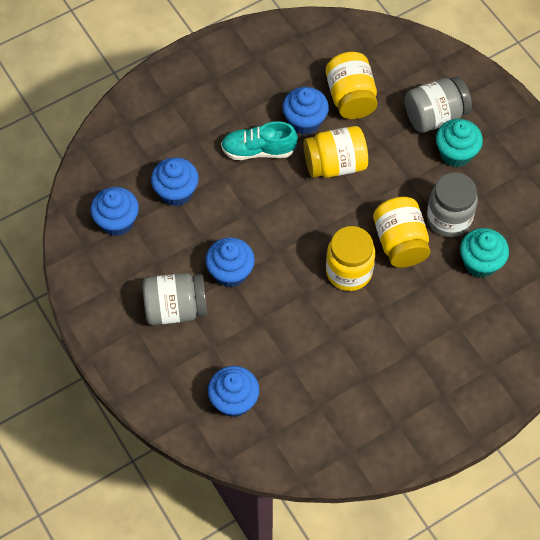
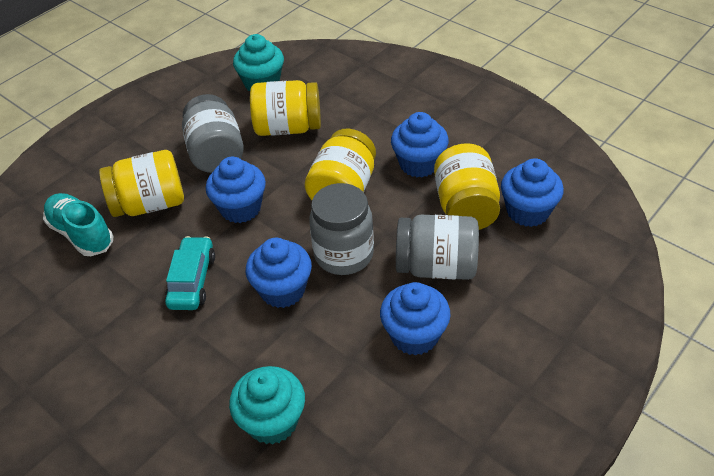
turquoise car: 0 -> 1

